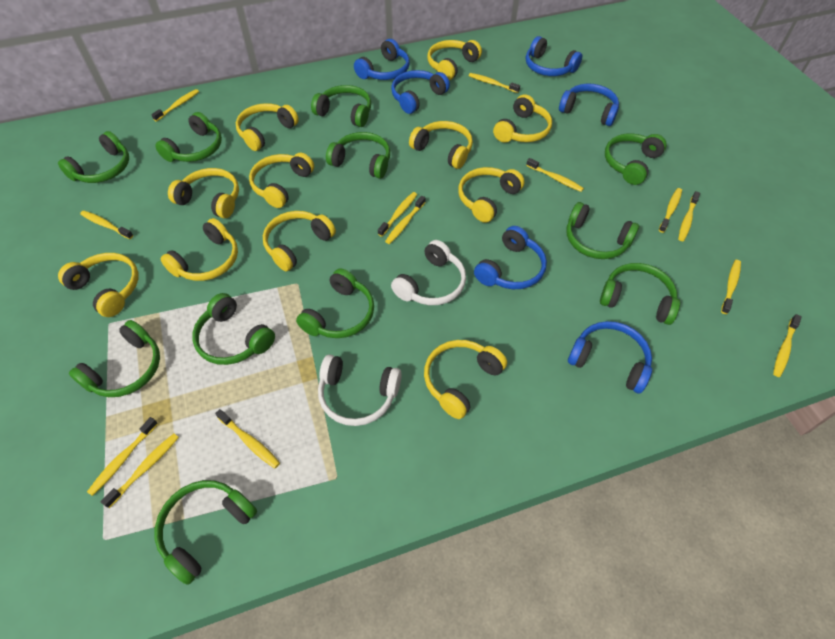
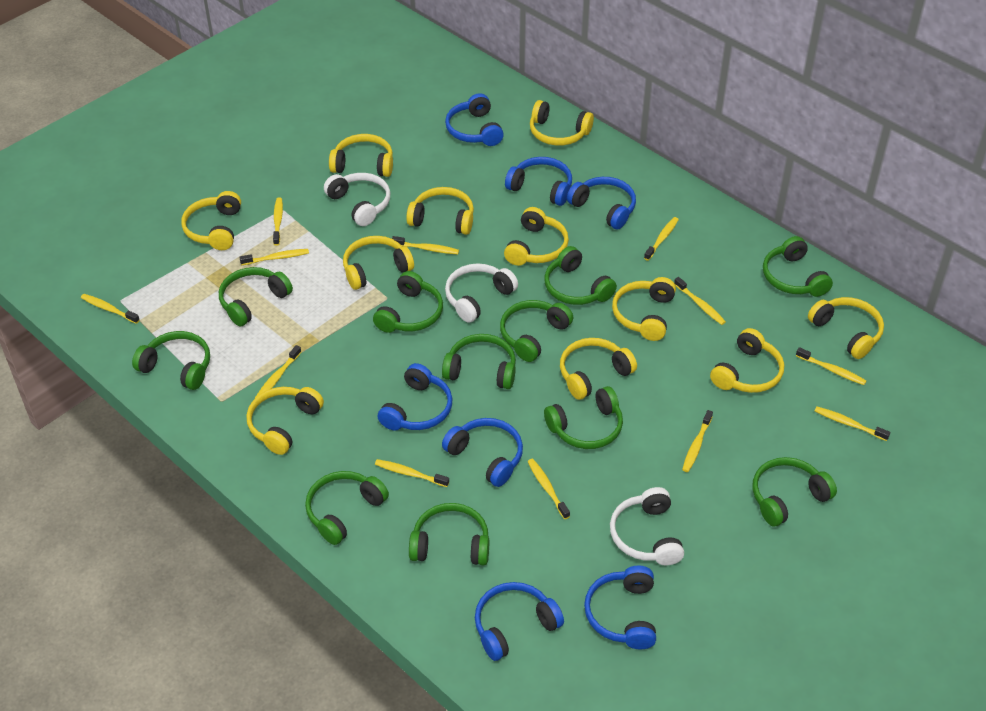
blue headphones: 6 -> 7
white headphones: 2 -> 3
yellow toothbrush: 13 -> 12

